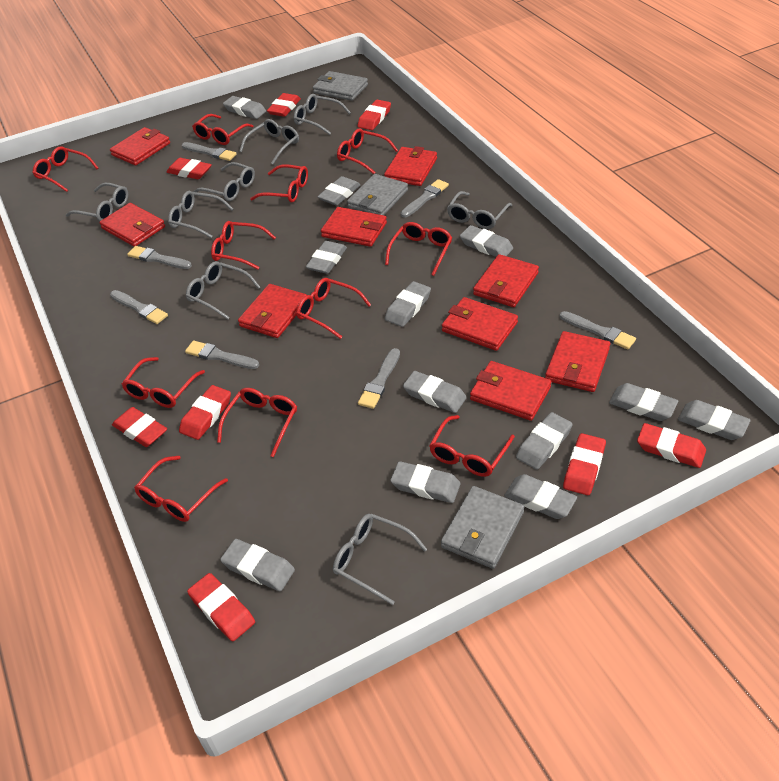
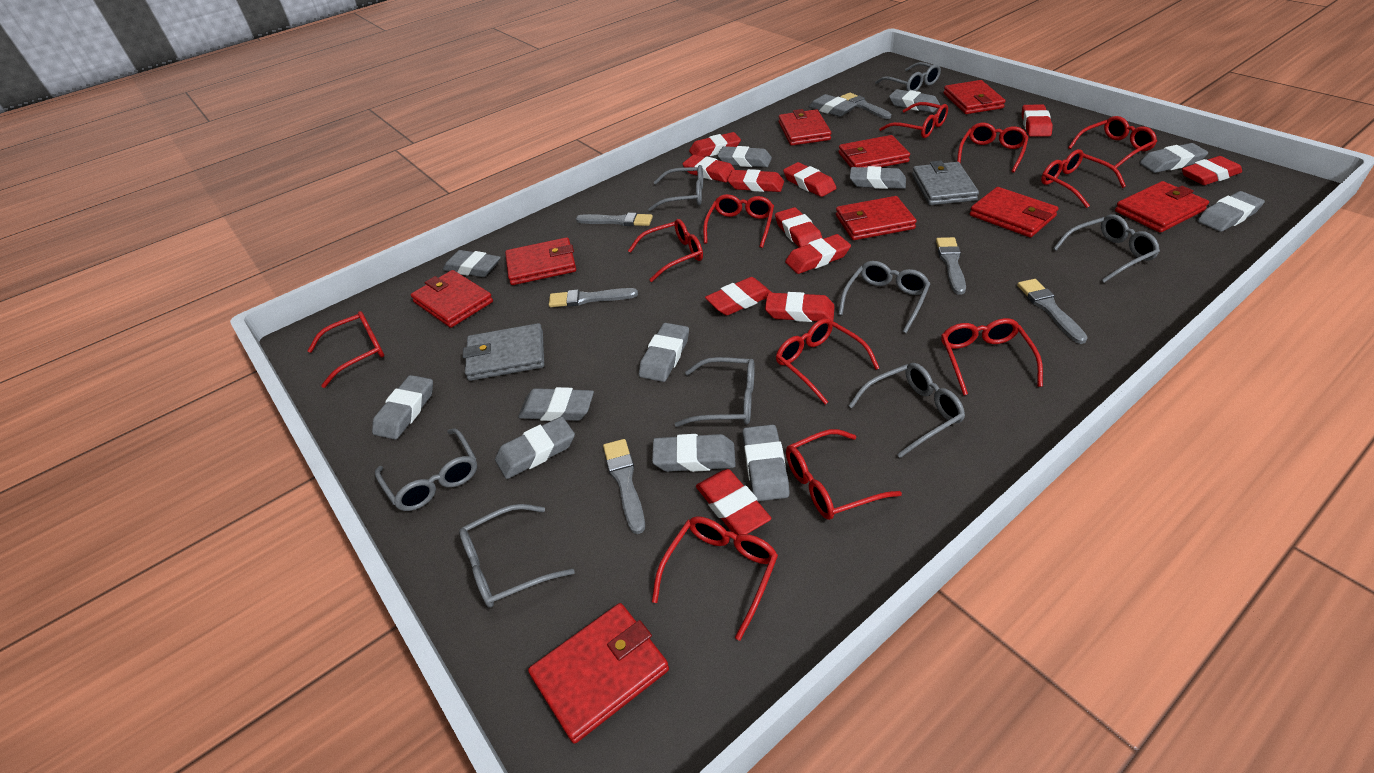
grey brush: 7 -> 6
grey eraser: 12 -> 13
grey wallet: 3 -> 2
red eraser: 8 -> 11

